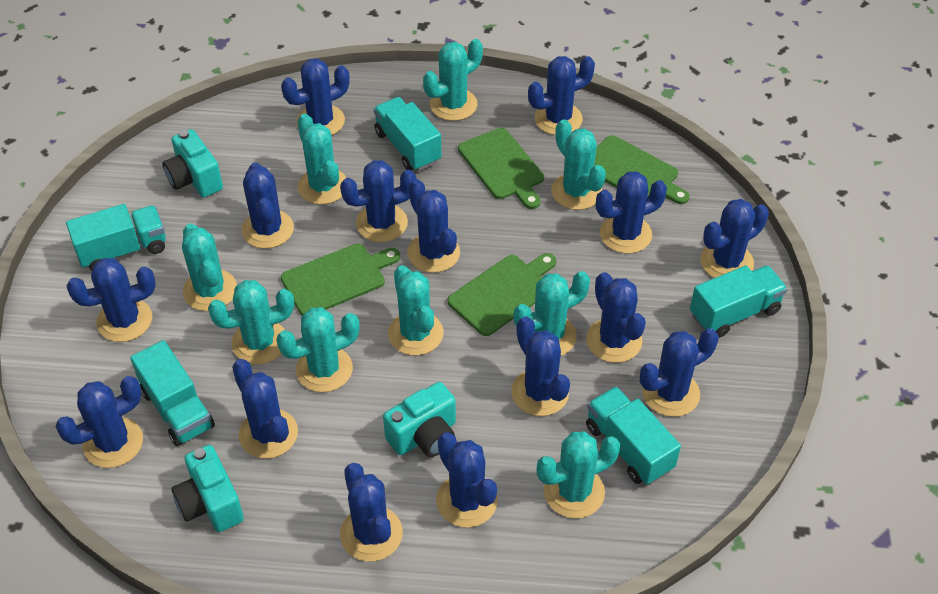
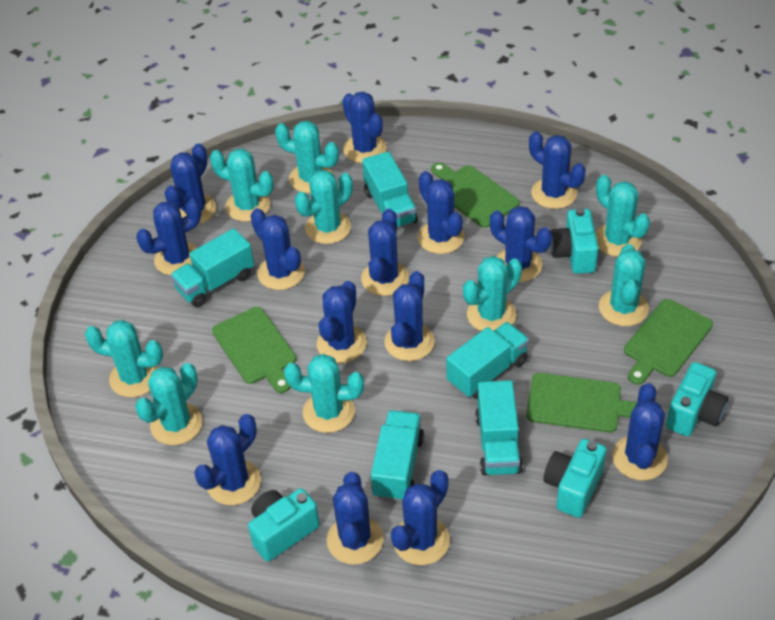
blue cactus: 15 -> 14
turquoise camera: 3 -> 4

